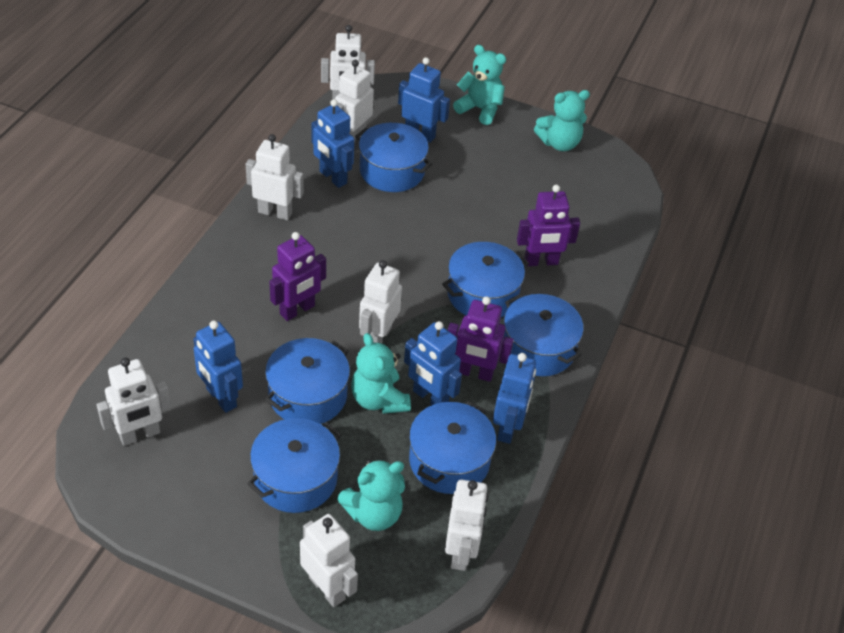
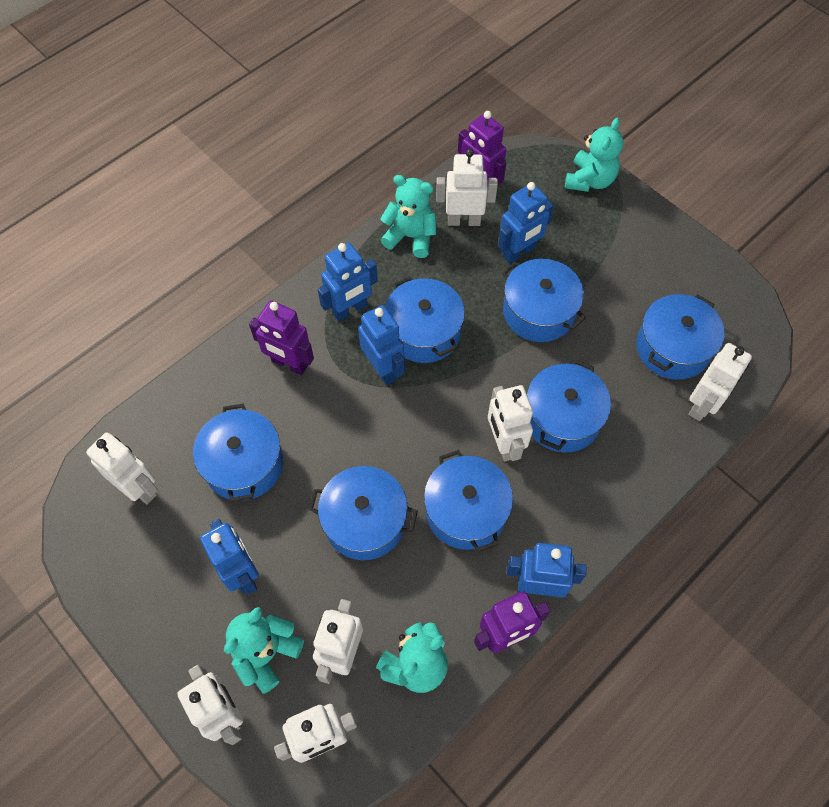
blue pot: 6 -> 7

